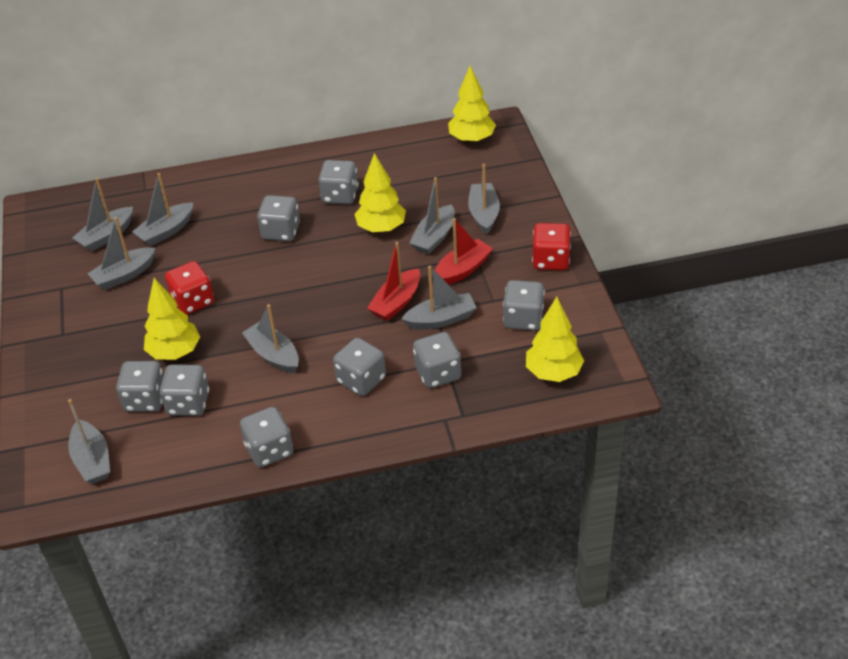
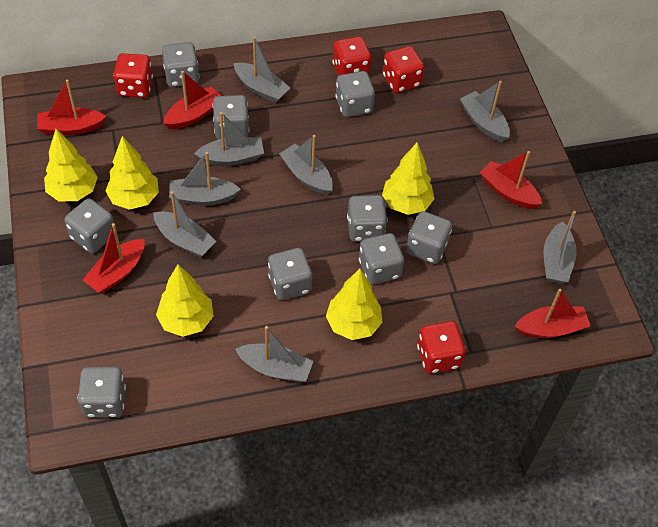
grey dice: 8 -> 9
red boat: 2 -> 5
red dice: 2 -> 4
yellow tree: 4 -> 5

